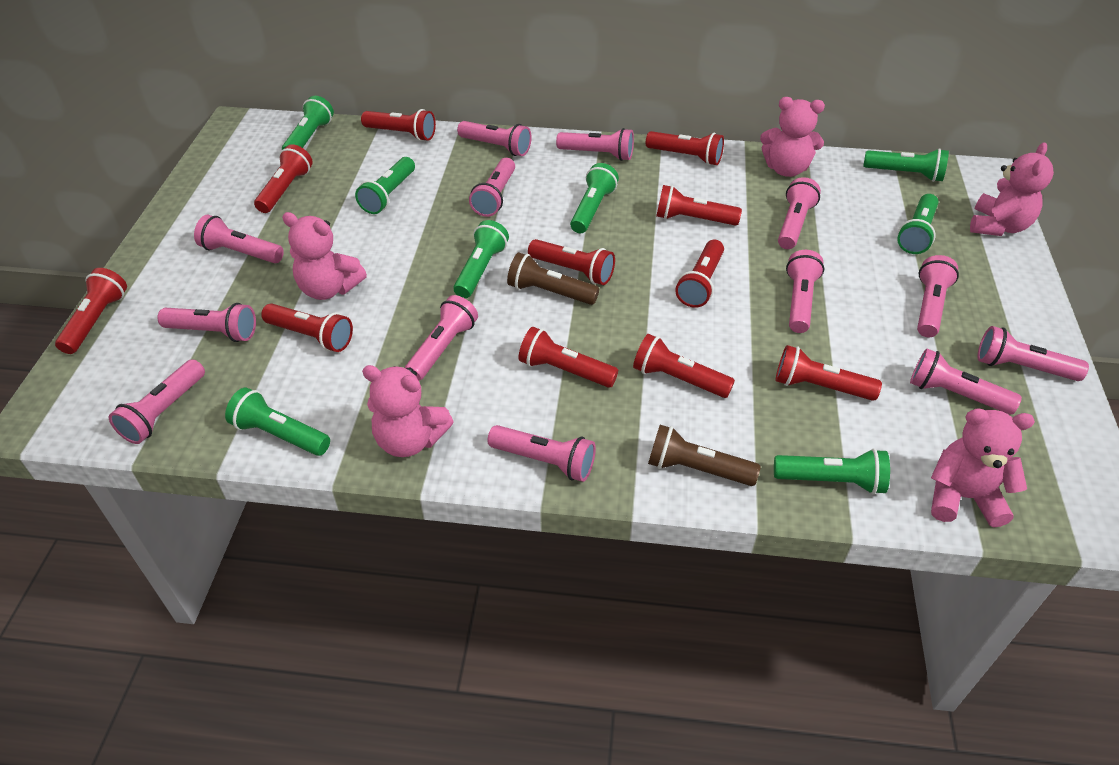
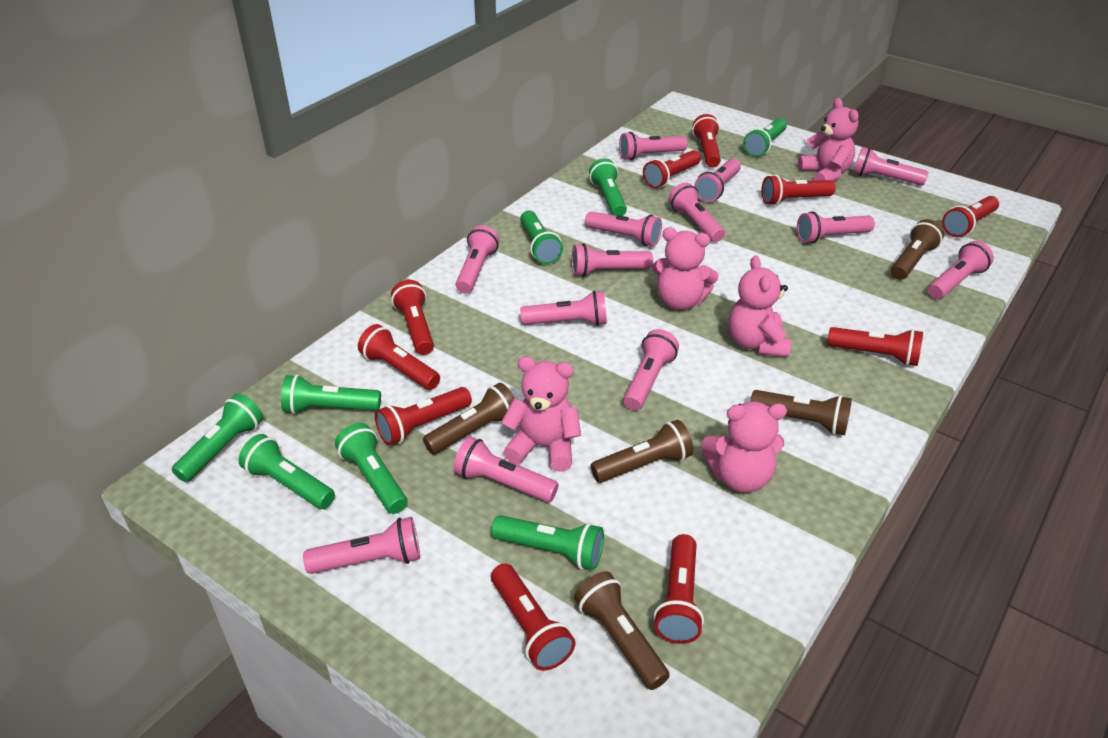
brown flashlight: 2 -> 5
red flashlight: 11 -> 10

